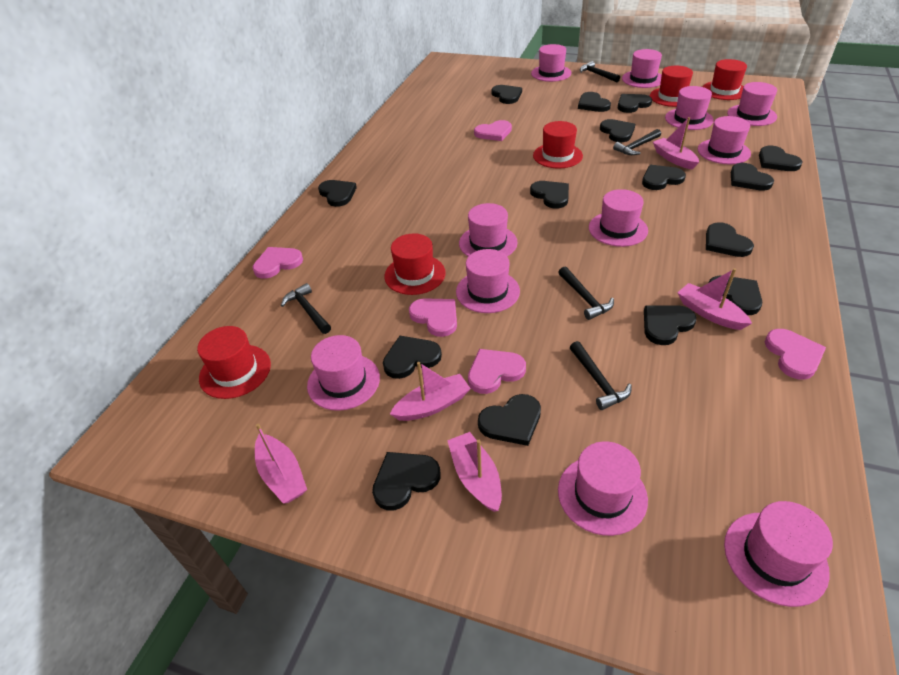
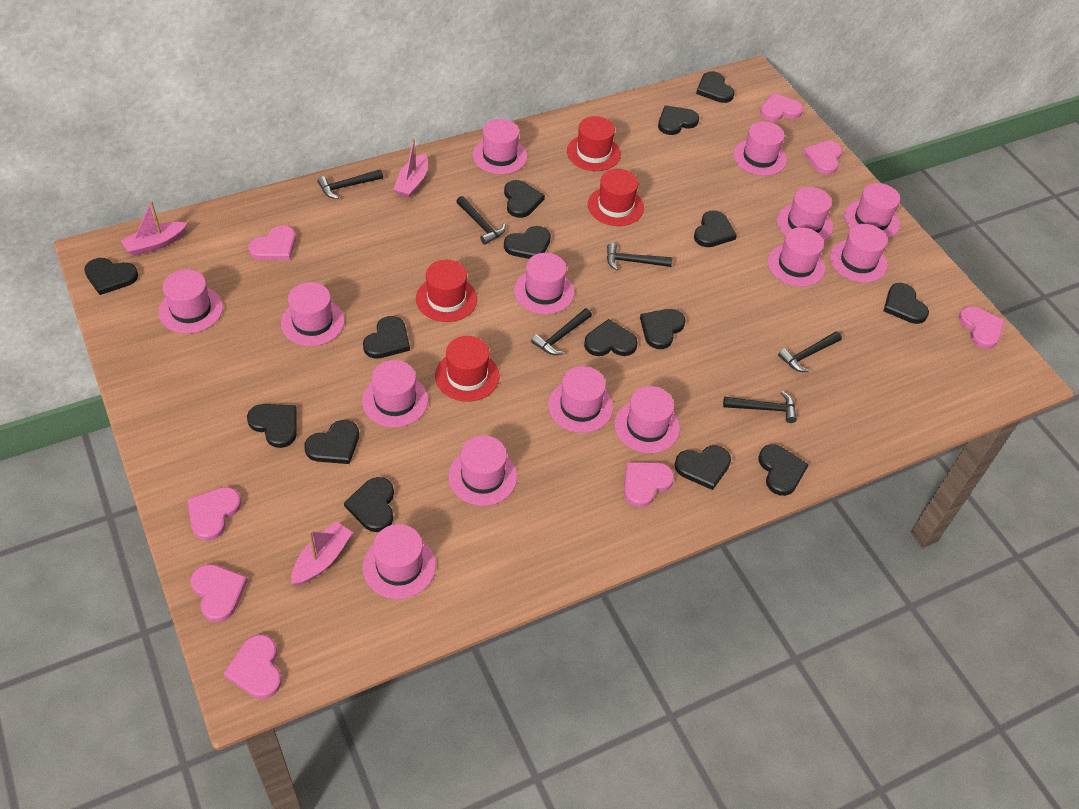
black hammer: 5 -> 6
pink boat: 5 -> 3
pink hat: 11 -> 14
pink heart: 5 -> 8
red hat: 5 -> 4

